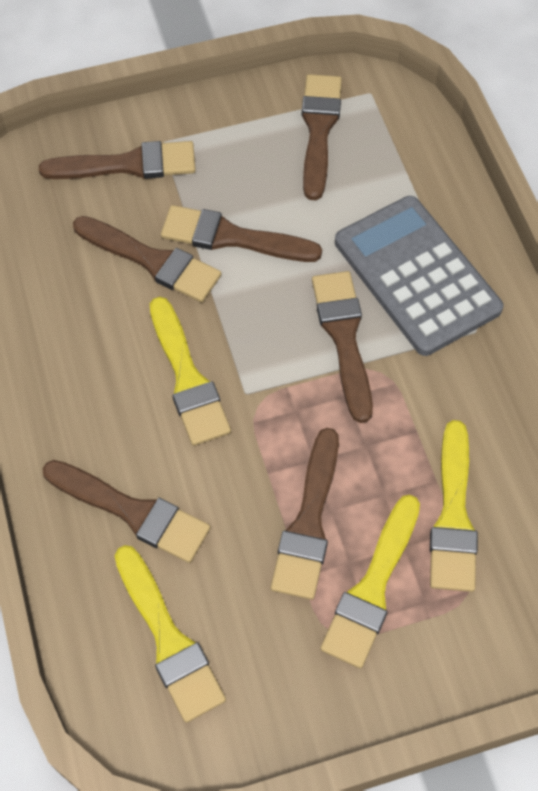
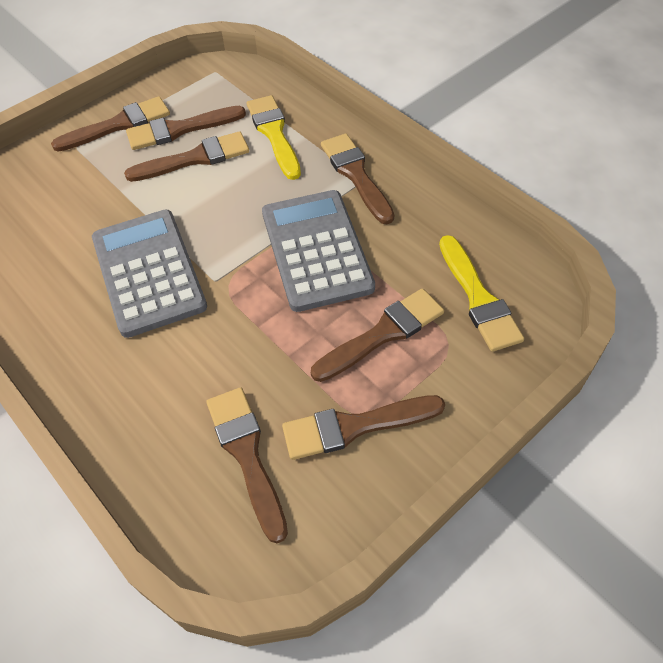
grey calculator: 1 -> 2
yellow brush: 4 -> 2

